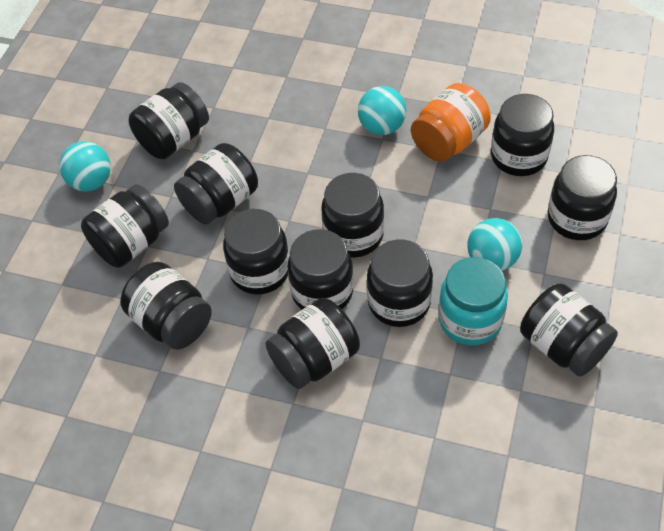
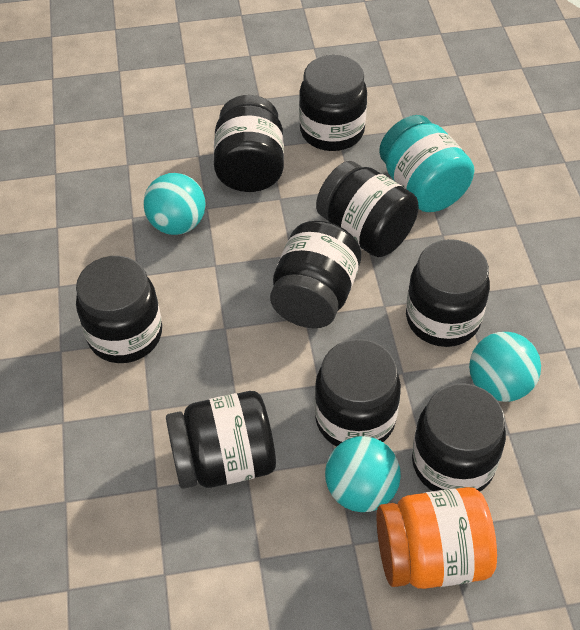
black jar: 12 -> 9

